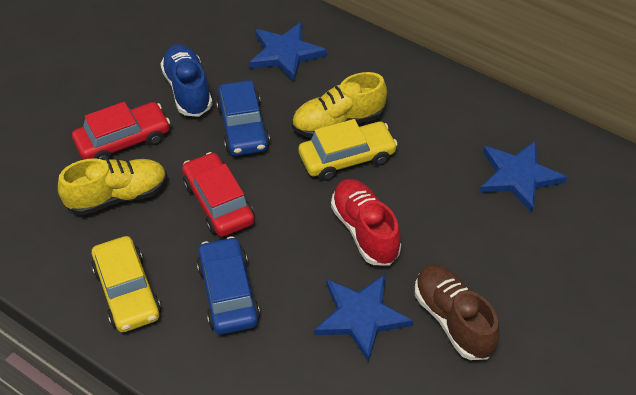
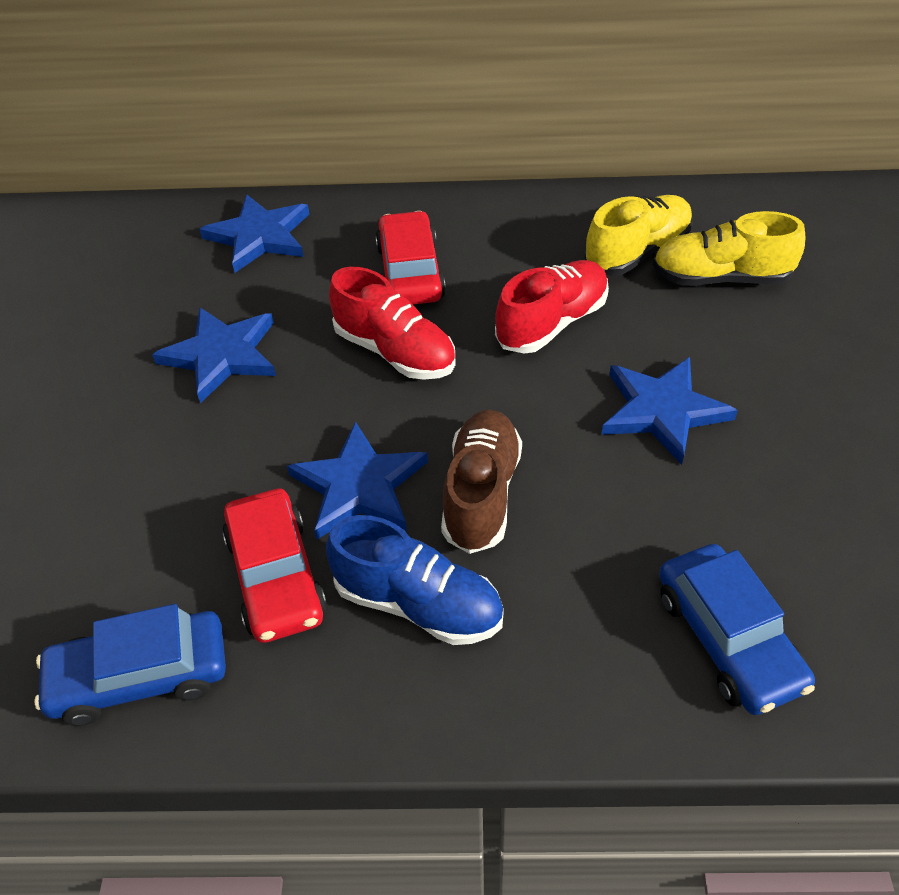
blue star: 3 -> 4
red shoe: 1 -> 2
yellow car: 2 -> 0

